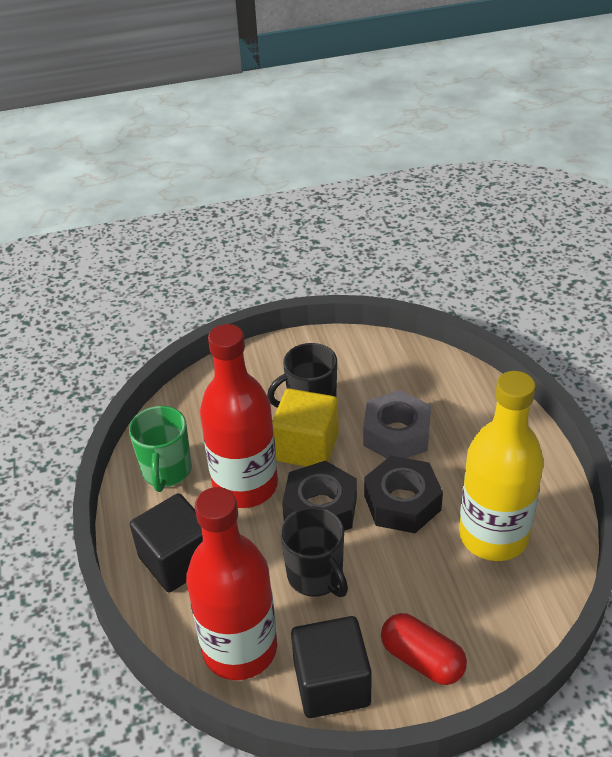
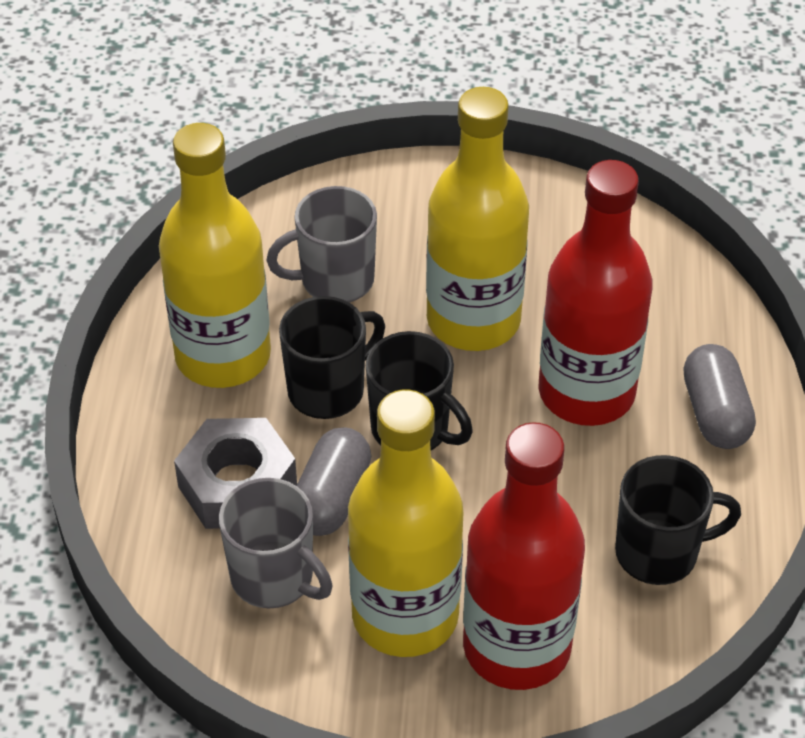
black cube: 2 -> 0
black mug: 2 -> 3
black nut: 2 -> 0
green mug: 1 -> 0
grey capsule: 0 -> 2
grey mug: 0 -> 2
red capsule: 1 -> 0
yellow bottle: 1 -> 3
yellow cube: 1 -> 0

